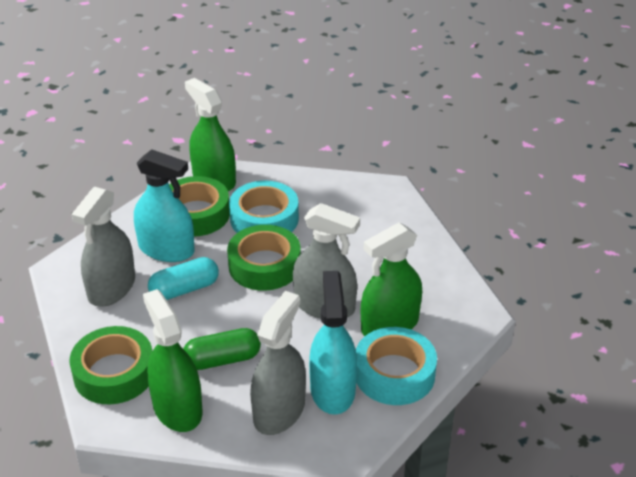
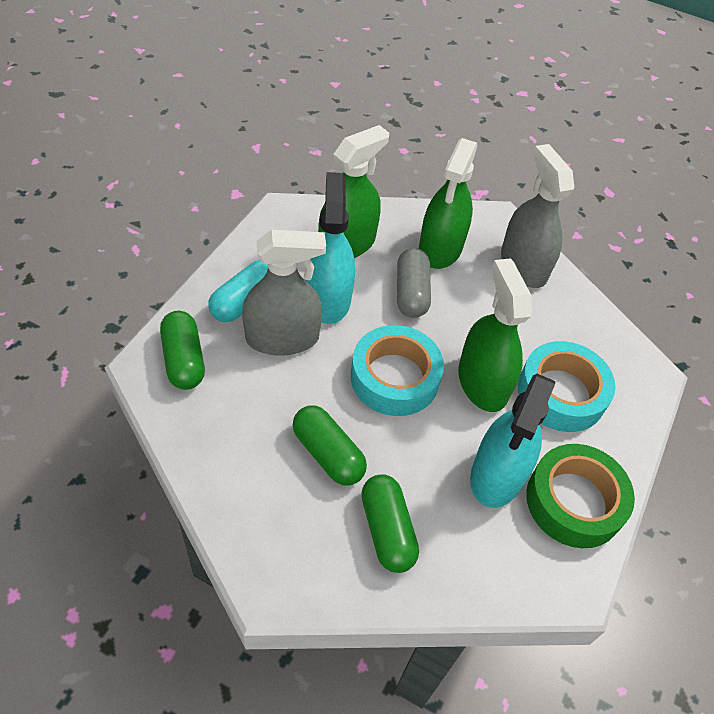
green capsule: 1 -> 3
green tape: 3 -> 1
grey capsule: 0 -> 1
grey spray bottle: 3 -> 2

